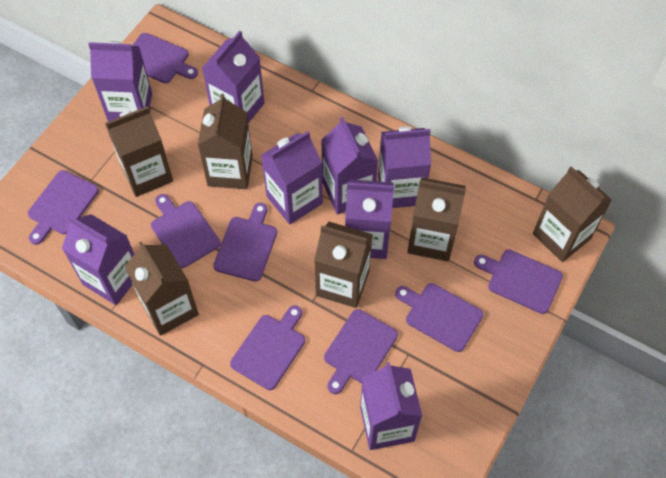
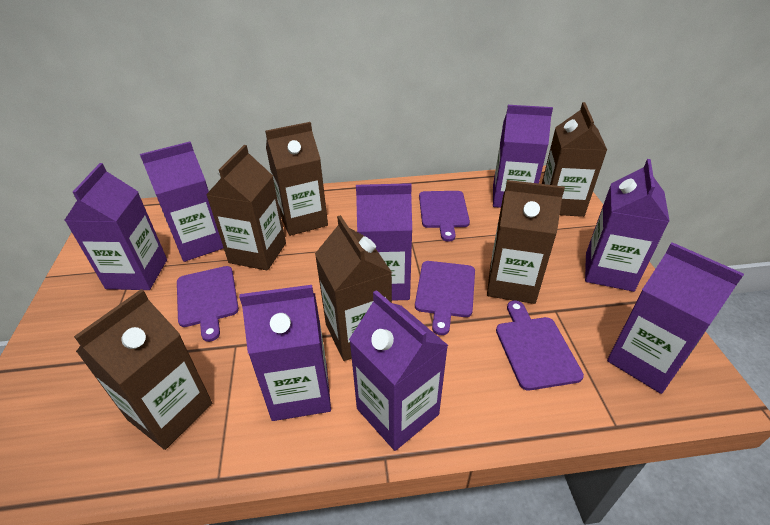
purple cutting board: 8 -> 4

